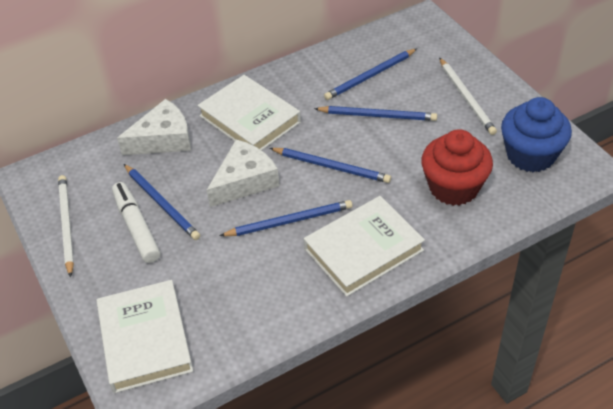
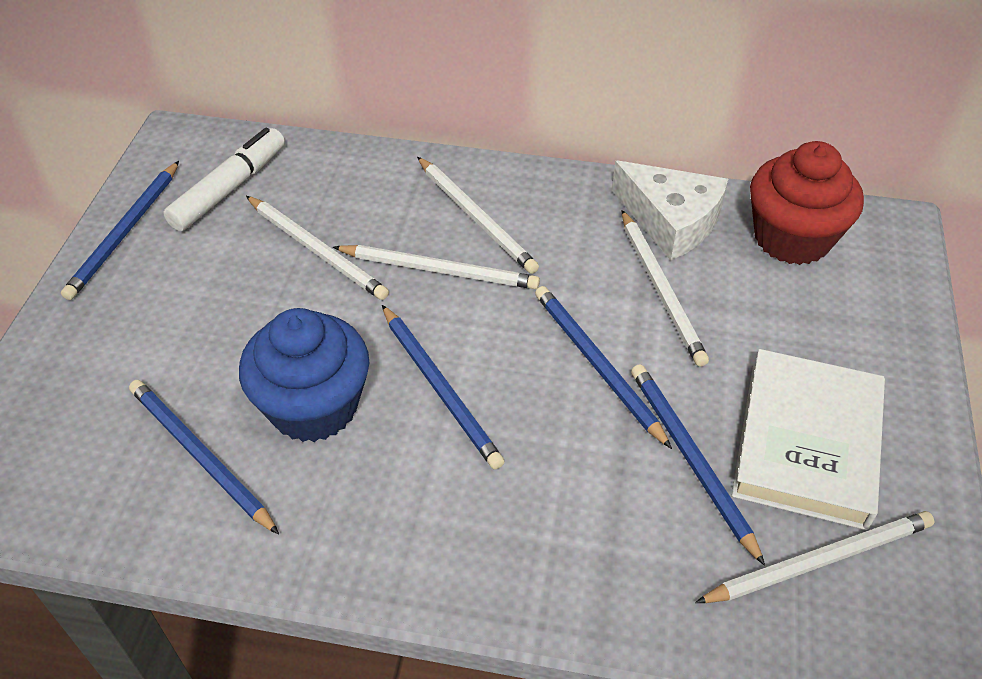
white book: 3 -> 1
white cheese: 2 -> 1
white pencil: 2 -> 5

